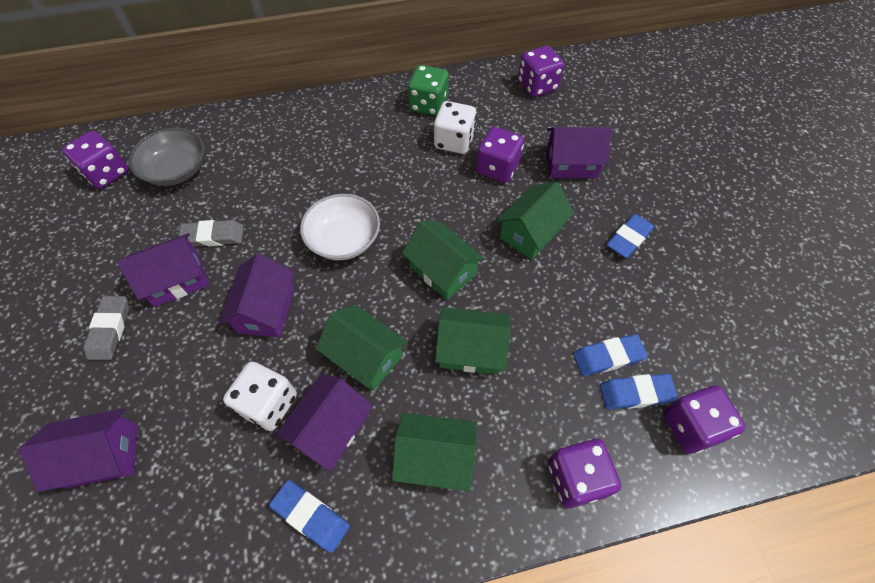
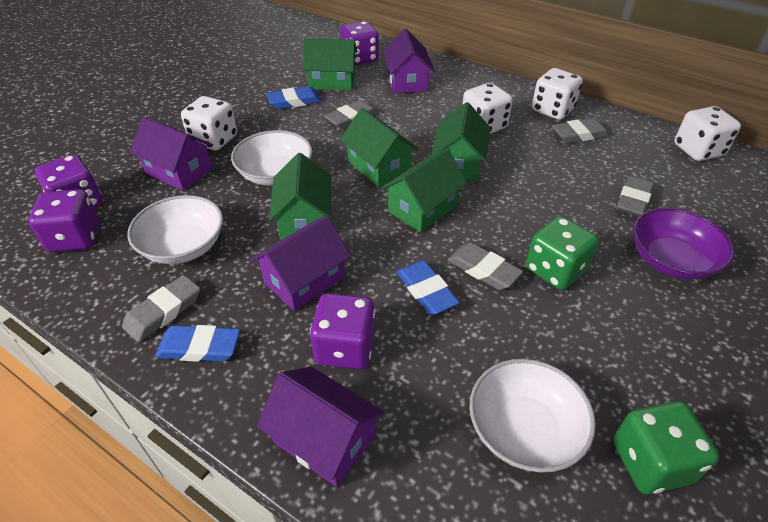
blue eraser: 4 -> 3
green dice: 1 -> 2
grey bowl: 1 -> 0
grey eraser: 2 -> 5
purple bowl: 0 -> 1
purple dice: 5 -> 4
purple house: 5 -> 4
white bowl: 1 -> 3
white dice: 2 -> 4

